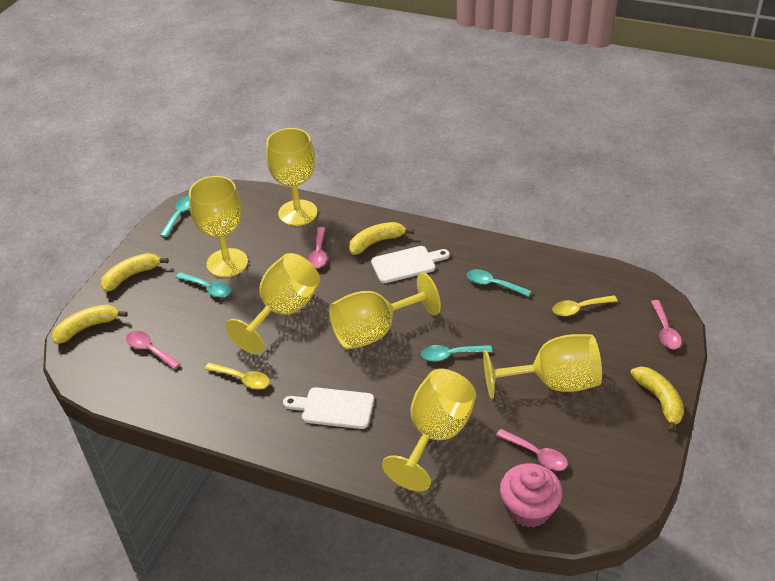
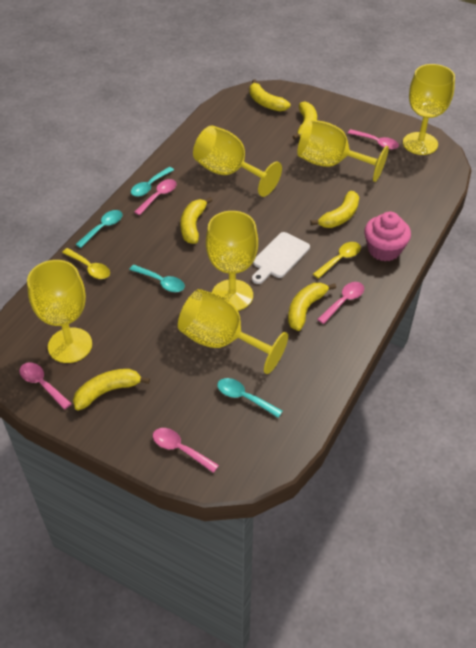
pink spoon: 4 -> 5
white cutting board: 2 -> 1
yellow banana: 4 -> 6

